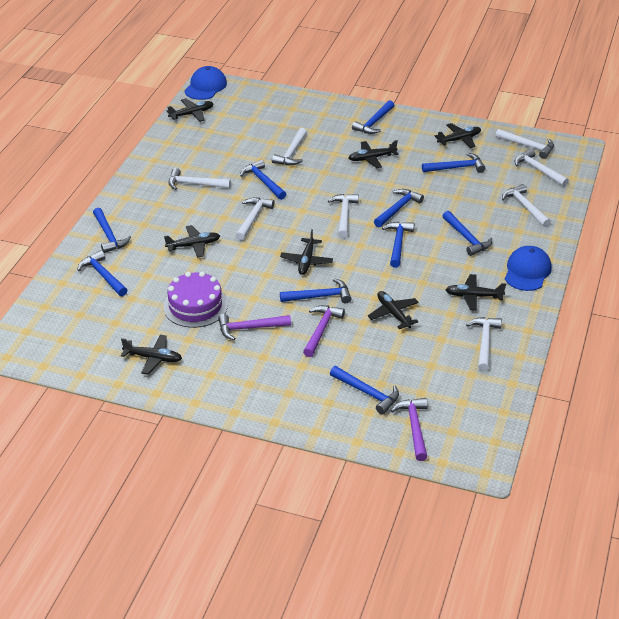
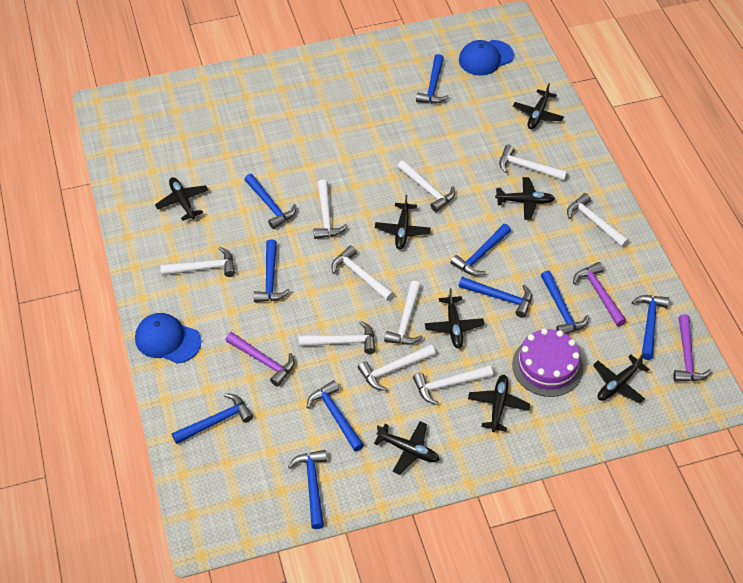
white hammer: 8 -> 10

